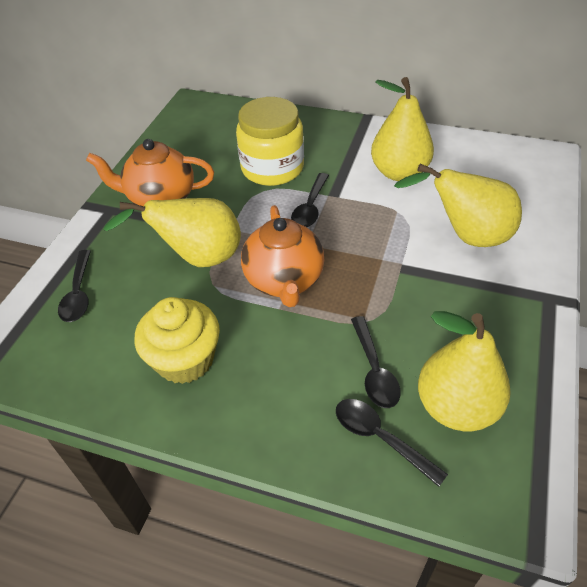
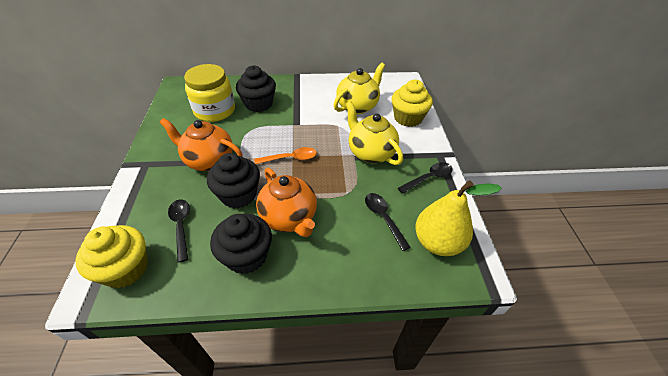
black cupcake: 0 -> 3
black spoon: 4 -> 3
orange spoon: 0 -> 1
yellow cupcake: 1 -> 2
yellow pear: 4 -> 1
yellow teapot: 0 -> 2

